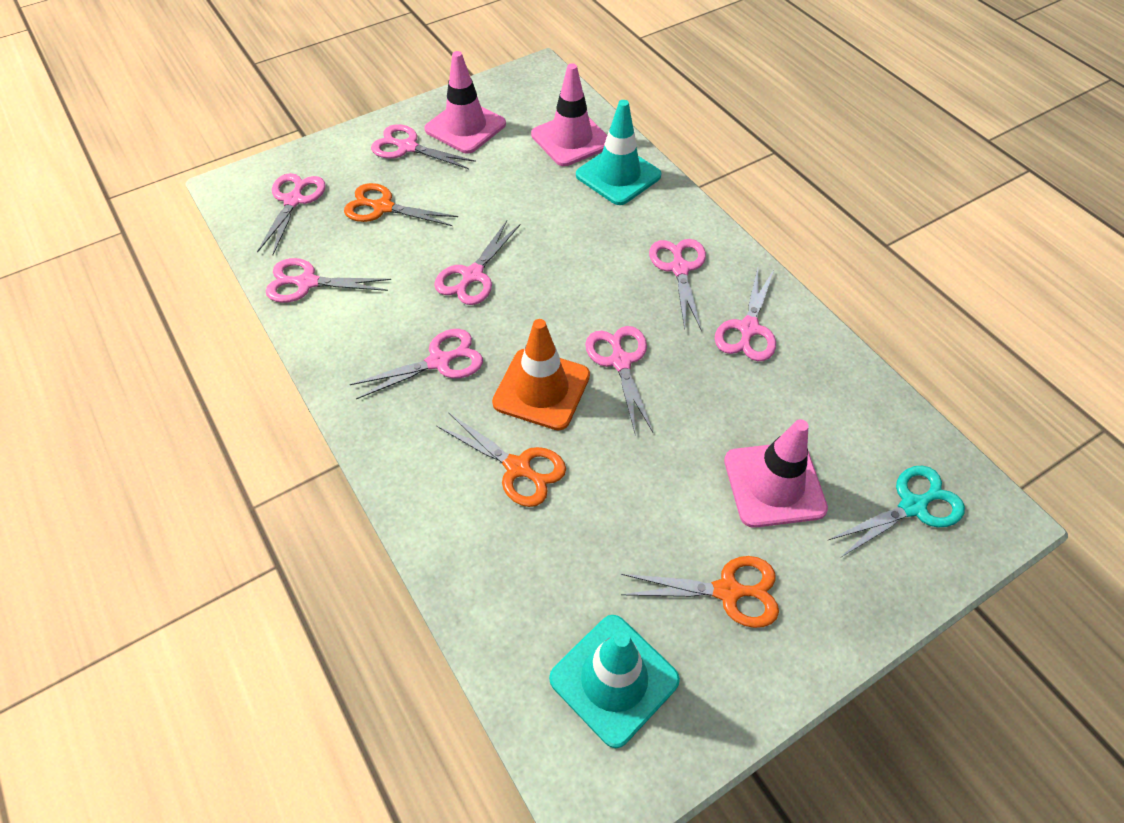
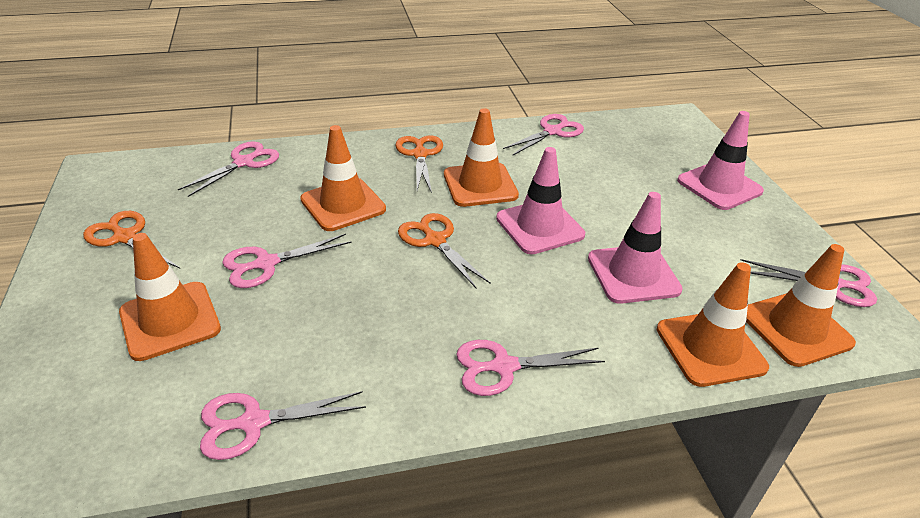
orange traffic cone: 1 -> 5
pink scissors: 8 -> 6
turquoise scissors: 1 -> 0
turquoise traffic cone: 2 -> 0

